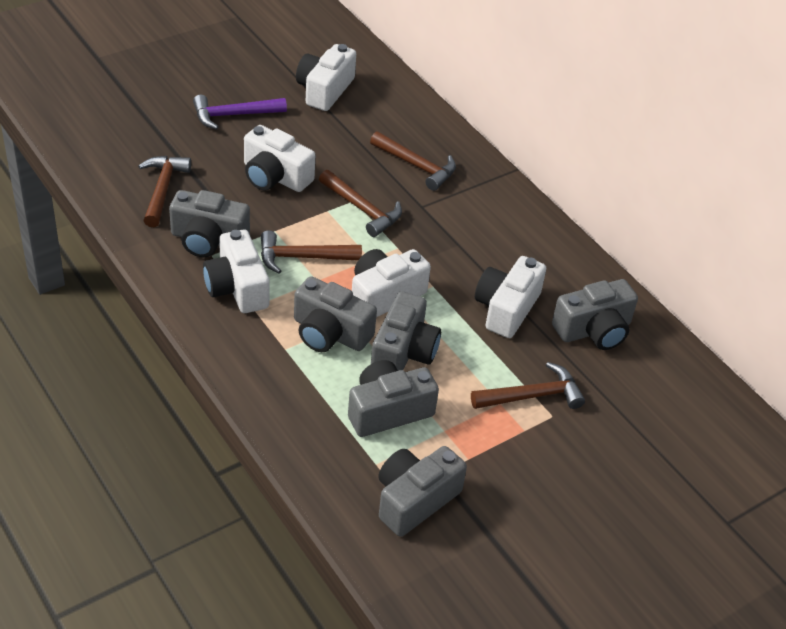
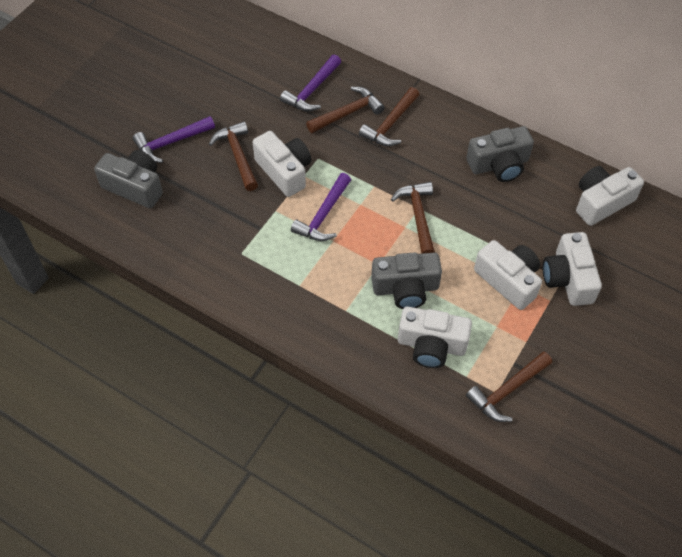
grey camera: 6 -> 3
purple hammer: 1 -> 3

